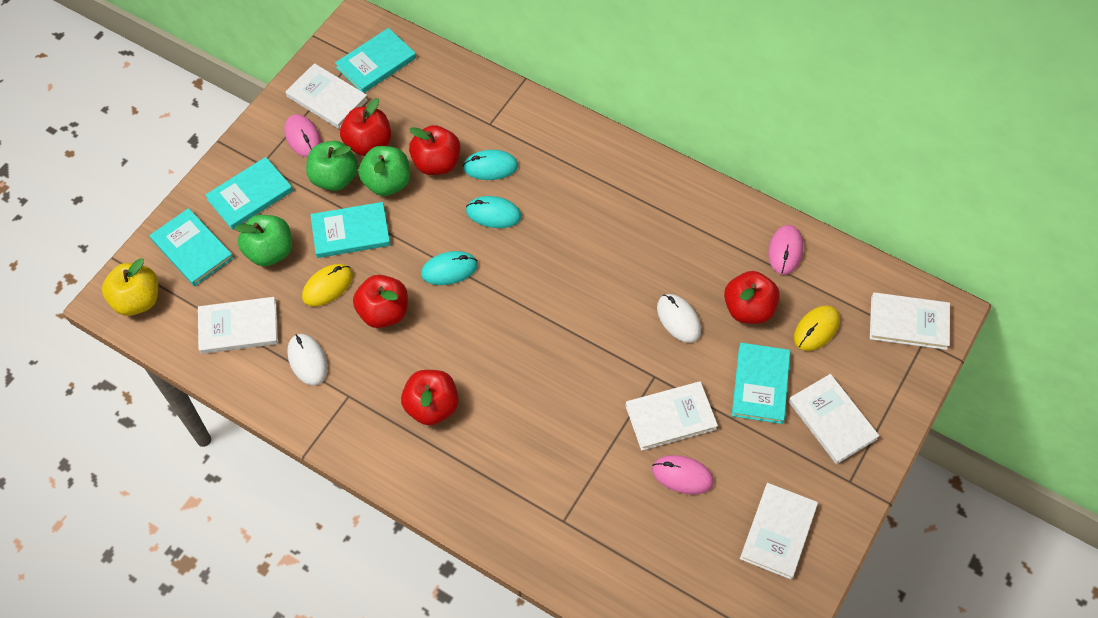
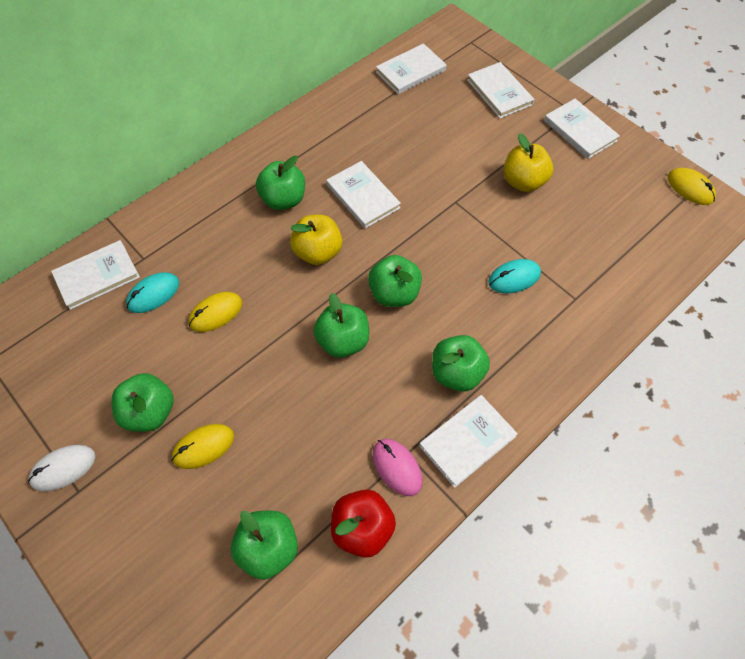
green apple: 3 -> 6
pink mouse: 3 -> 1
red apple: 5 -> 1
turquoise book: 5 -> 0
turquoise mouse: 3 -> 2
white mouse: 2 -> 1
yellow apple: 1 -> 2
yellow mouse: 2 -> 3

